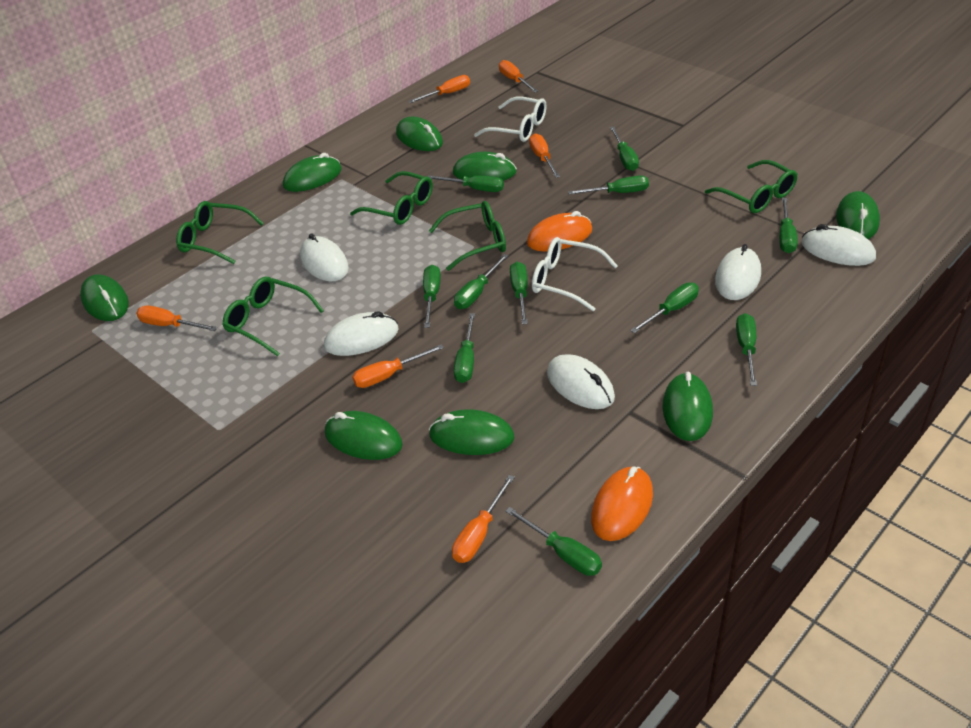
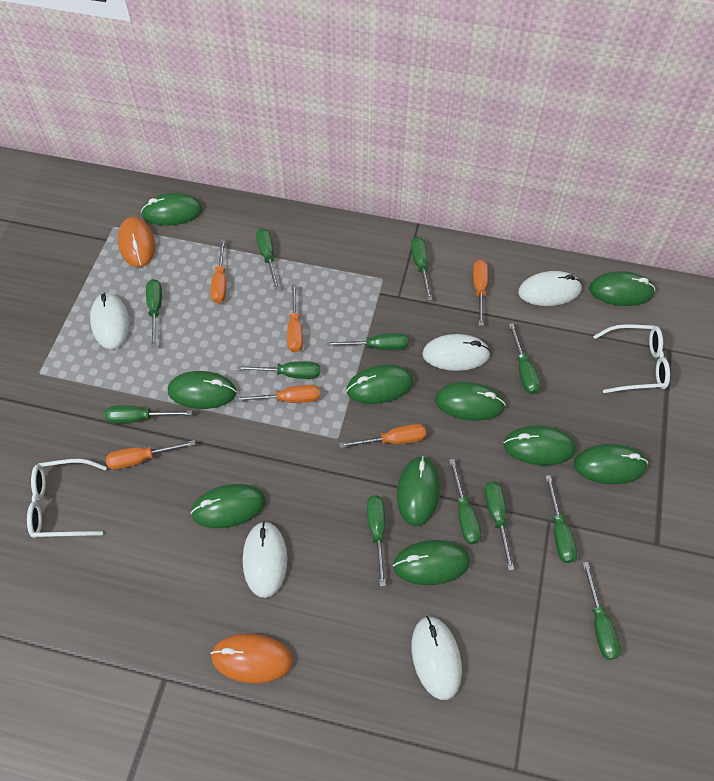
green glasses: 5 -> 0
green mouse: 8 -> 10
green screwdriver: 11 -> 12

